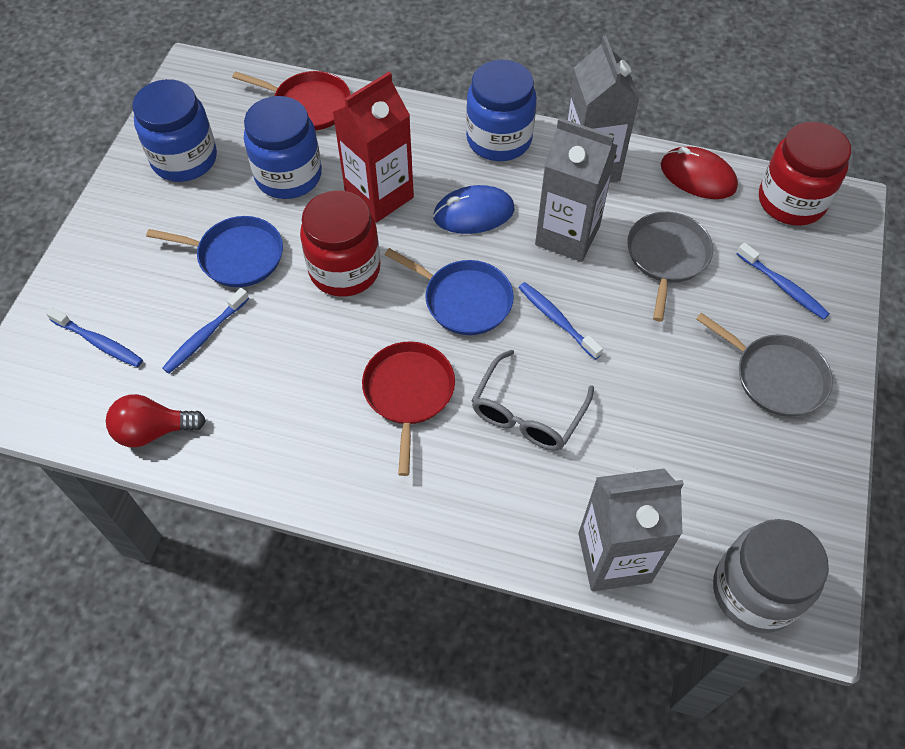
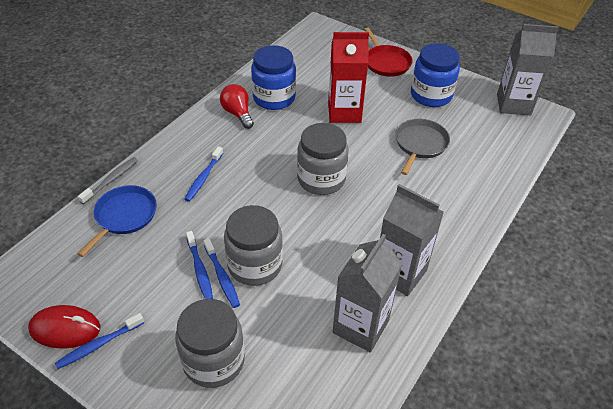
blue jar: 3 -> 2
blue mouse: 1 -> 0
blue pan: 2 -> 1
grey glasses: 1 -> 0
grey jar: 1 -> 3
grey pan: 2 -> 1
grey toothbrush: 0 -> 1
red jar: 2 -> 0
red pan: 2 -> 1

